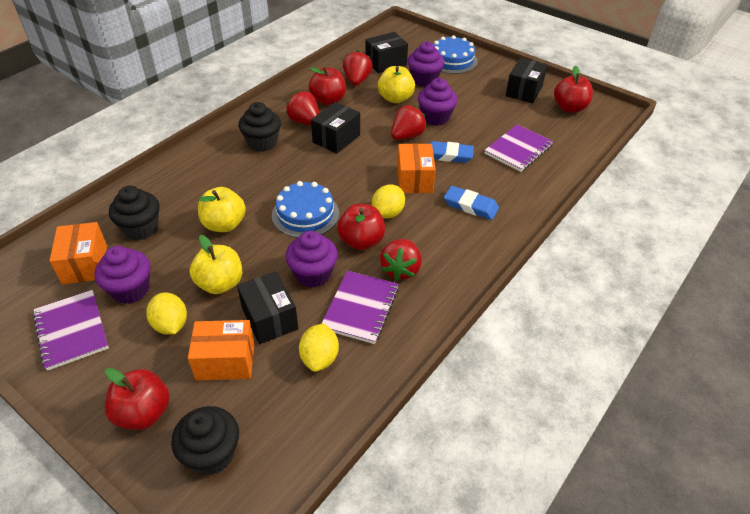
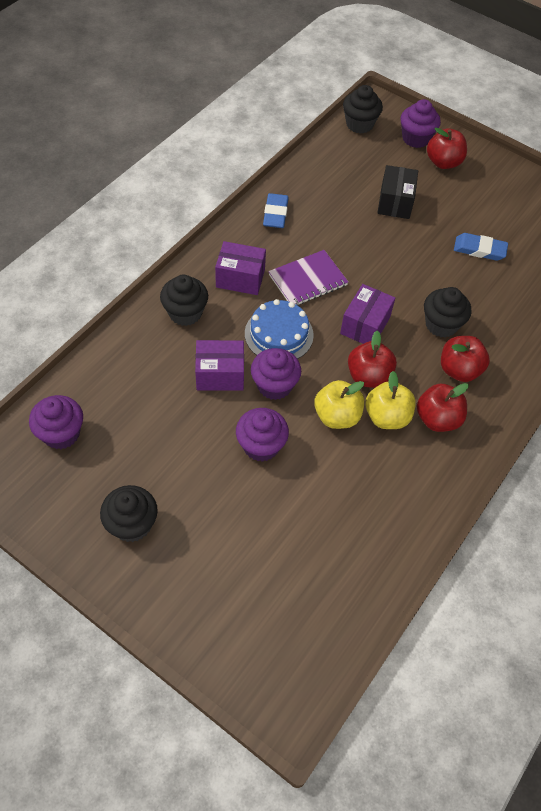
black box: 4 -> 1
black cupcake: 3 -> 4
blue cake: 2 -> 1
orange box: 3 -> 0
purple box: 0 -> 3
purple notebook: 3 -> 1
red strawberry: 4 -> 0
yellow apple: 3 -> 2
yellow lemon: 3 -> 0

